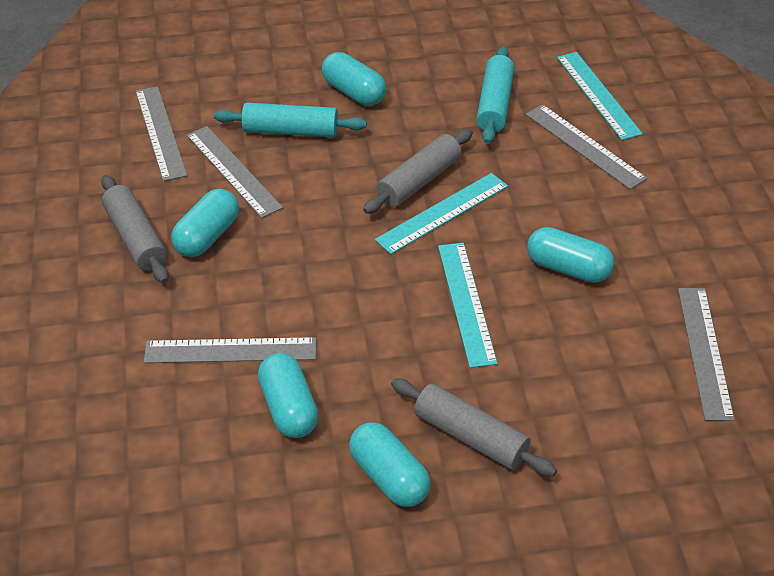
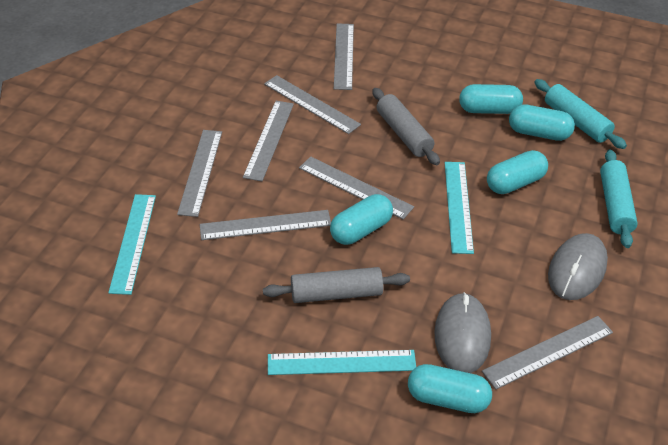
grey mouse: 0 -> 2
grey rolling pin: 3 -> 2
grey ruler: 5 -> 7

